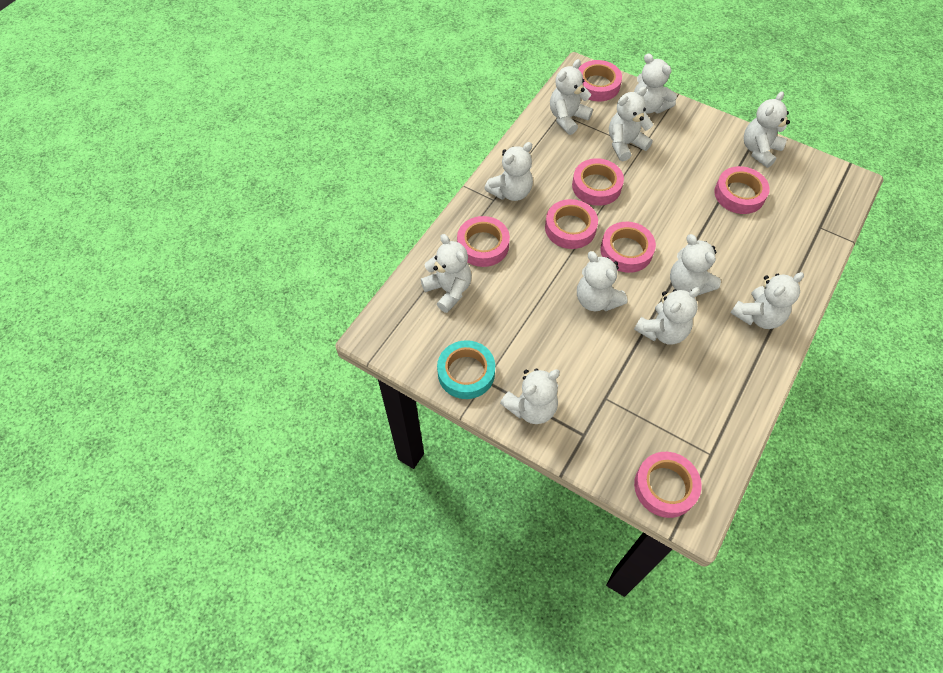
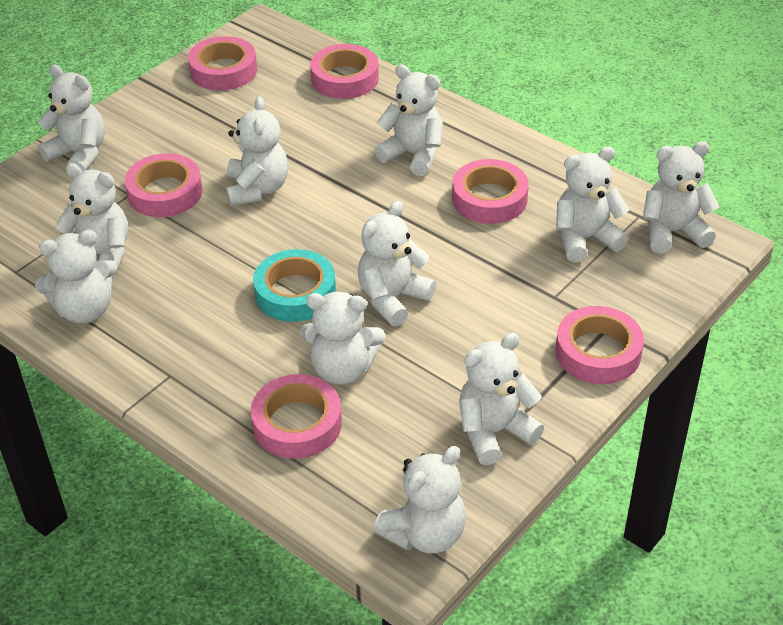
pink tape: 7 -> 6

